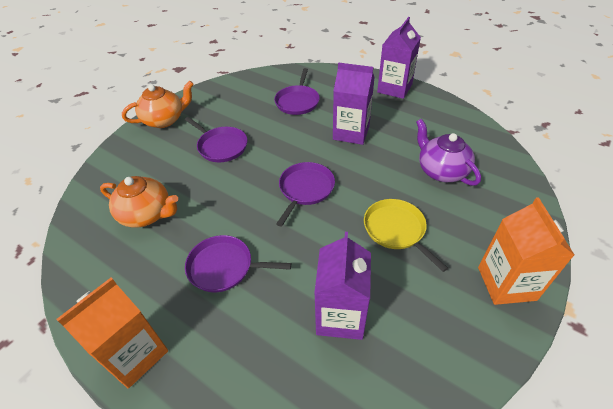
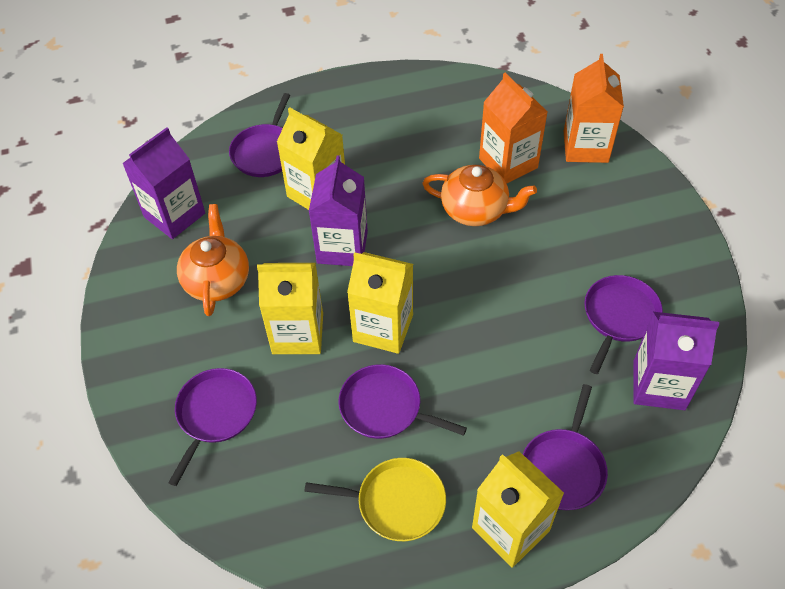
purple pan: 4 -> 5
purple teapot: 1 -> 0
yellow carton: 0 -> 4

